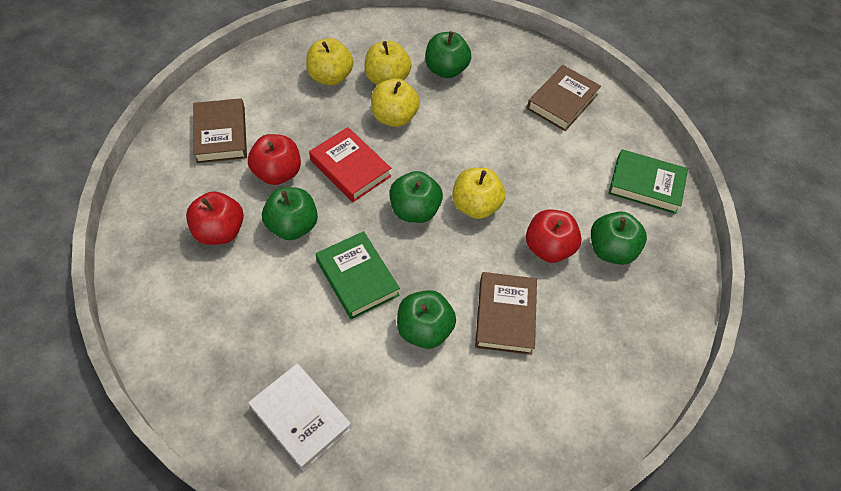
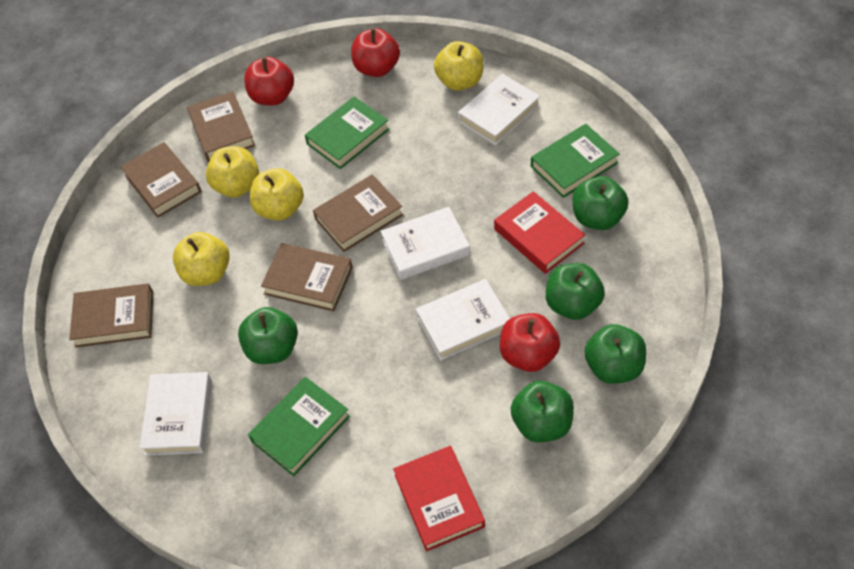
brown book: 3 -> 5
green book: 2 -> 3
red book: 1 -> 2
white book: 1 -> 4

